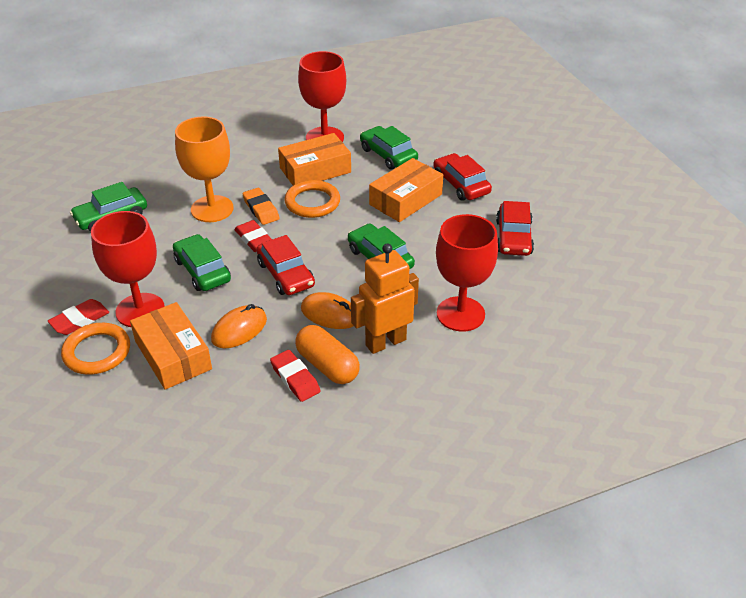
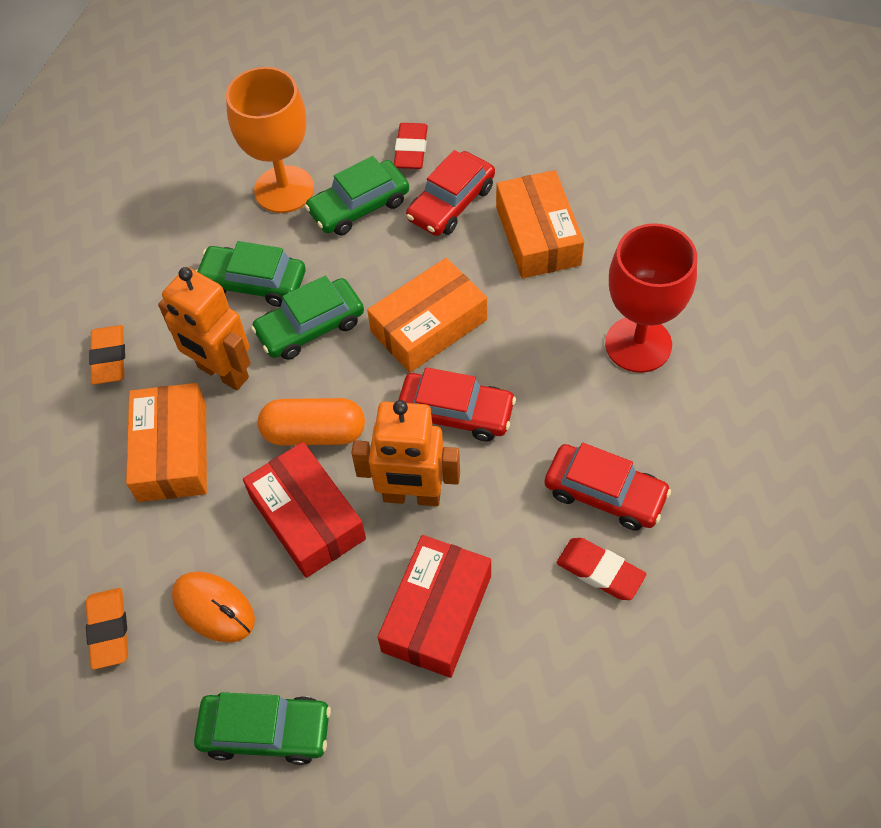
orange eraser: 1 -> 2
orange mouse: 2 -> 1
orange ring: 2 -> 0
orange robot: 1 -> 2
red box: 0 -> 2
red eraser: 3 -> 2
red goblet: 3 -> 1

